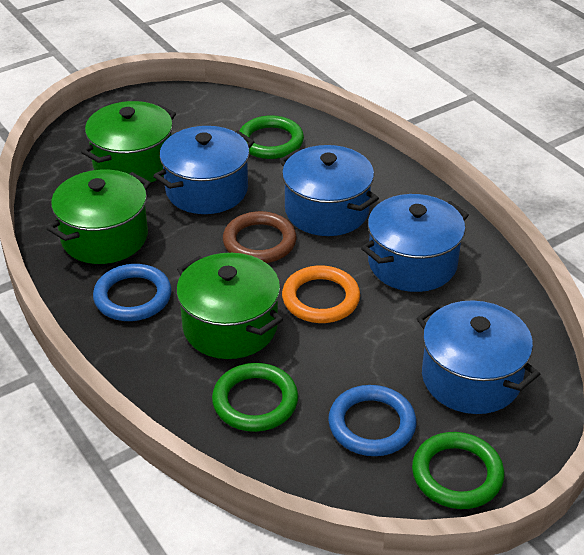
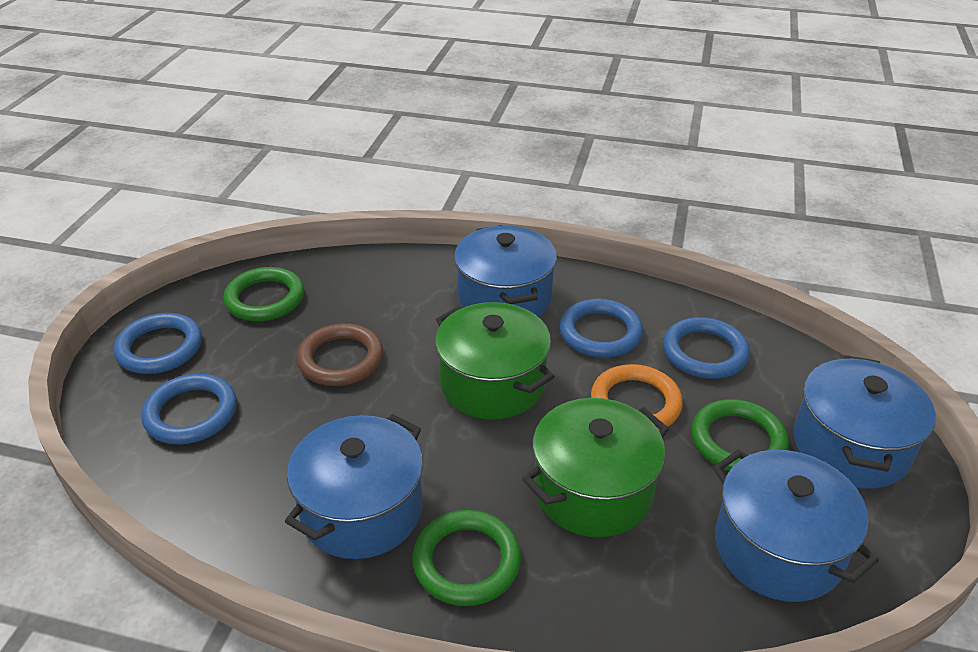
blue ring: 2 -> 4
green pot: 3 -> 2

